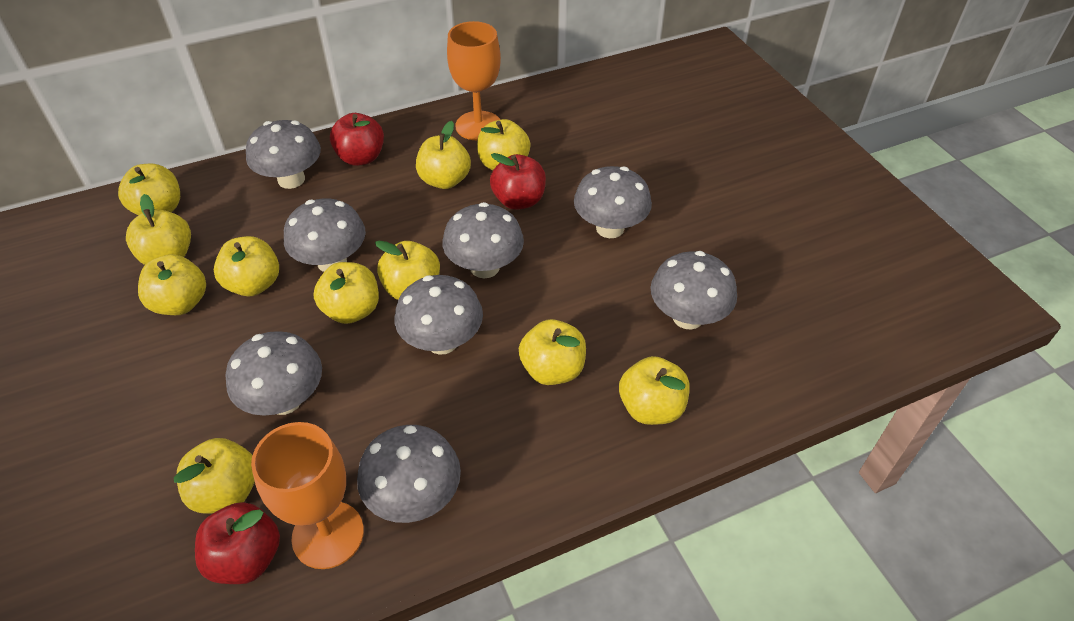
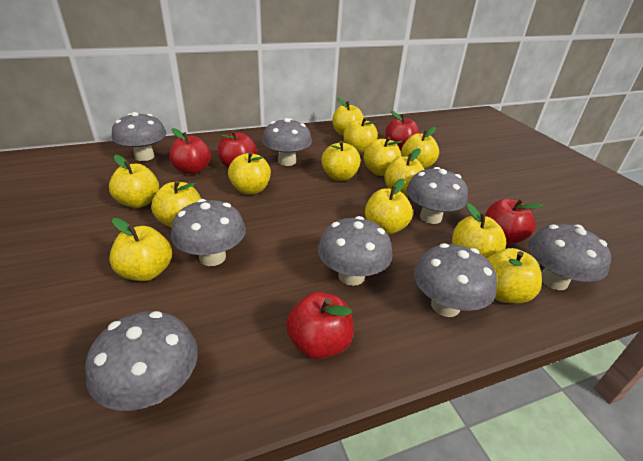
orange goblet: 2 -> 0
red apple: 3 -> 5
yellow apple: 11 -> 13

